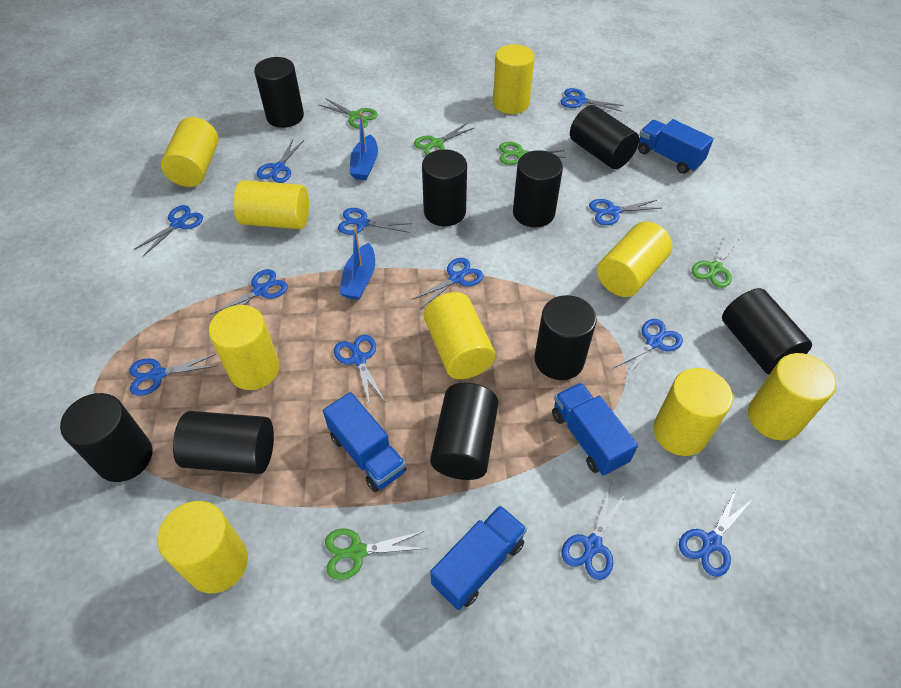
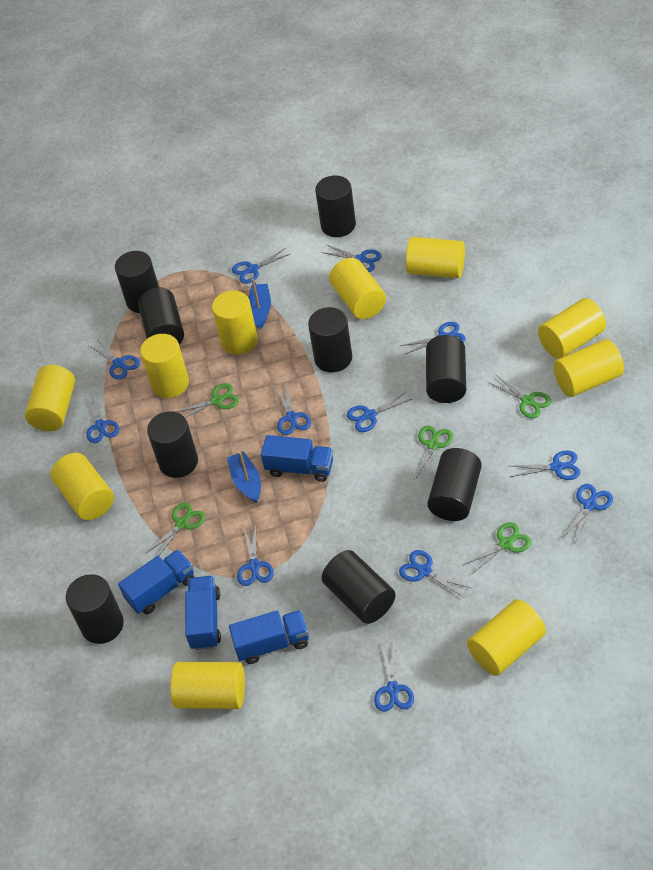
yellow cylinder: 9 -> 10

